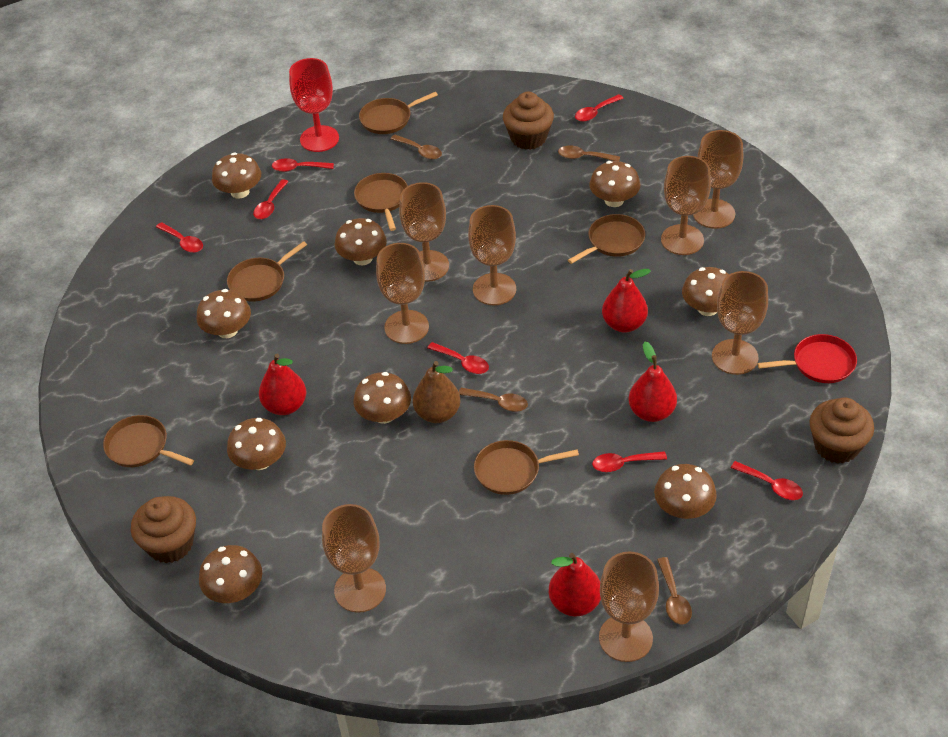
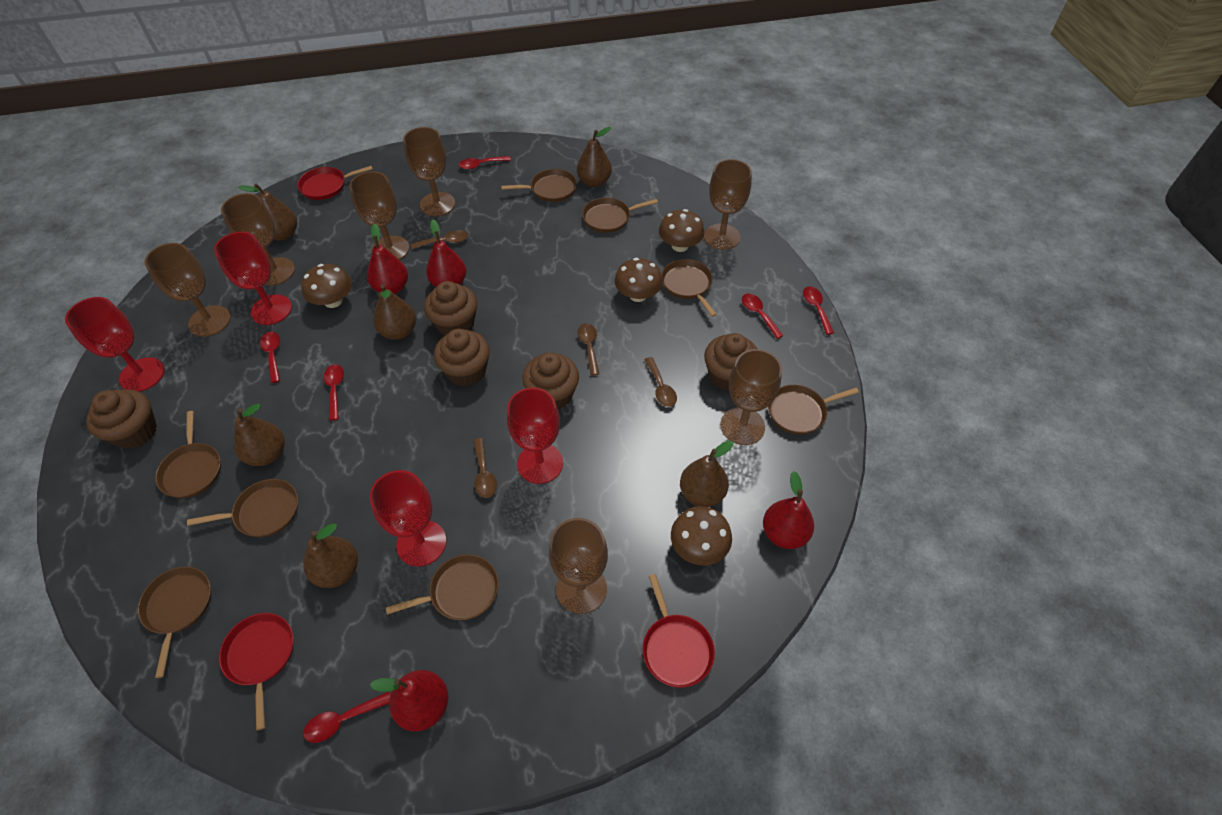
brown cupcake: 3 -> 5
brown goblet: 8 -> 7
brown mushroom: 9 -> 4
brown pan: 6 -> 8
brown pear: 1 -> 6
red goblet: 1 -> 4
red pan: 1 -> 3
red spoon: 7 -> 6

